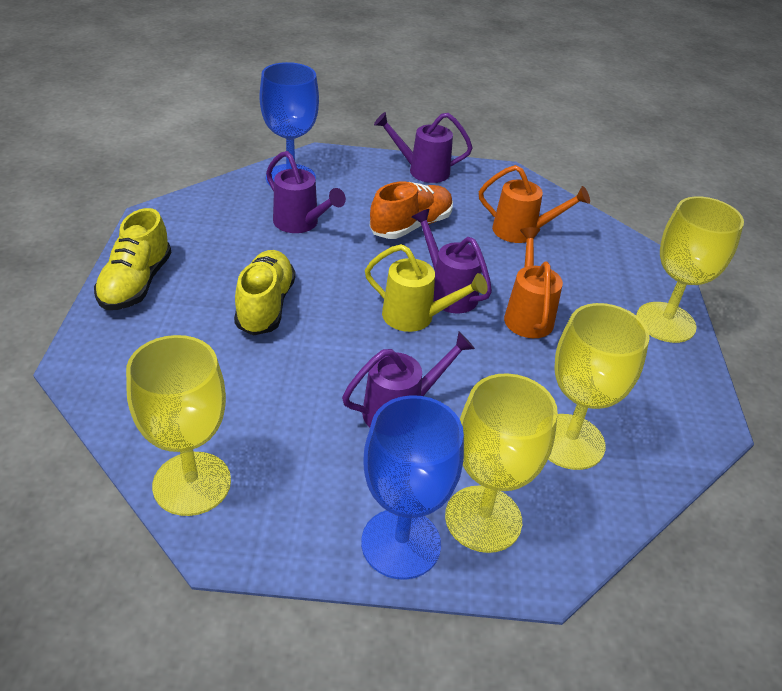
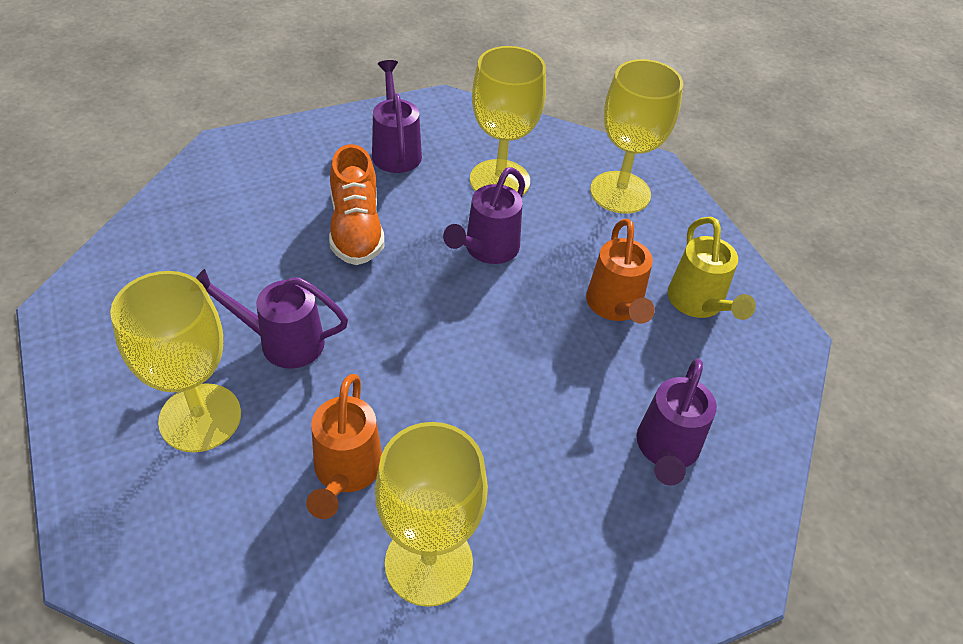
blue goblet: 2 -> 0
yellow shoe: 2 -> 0

